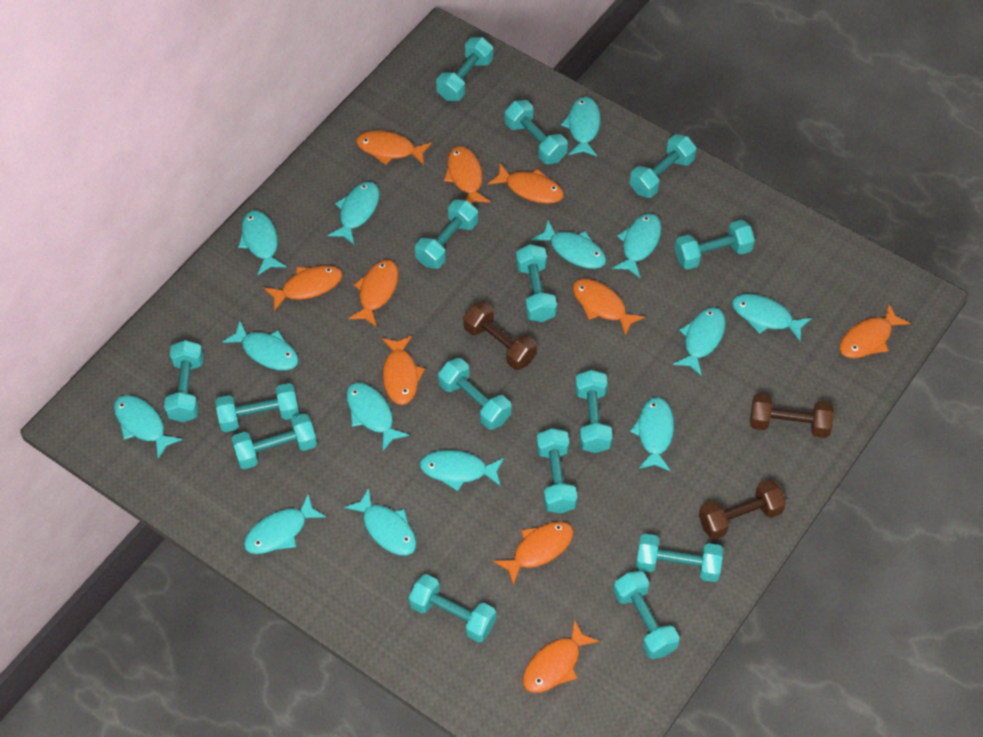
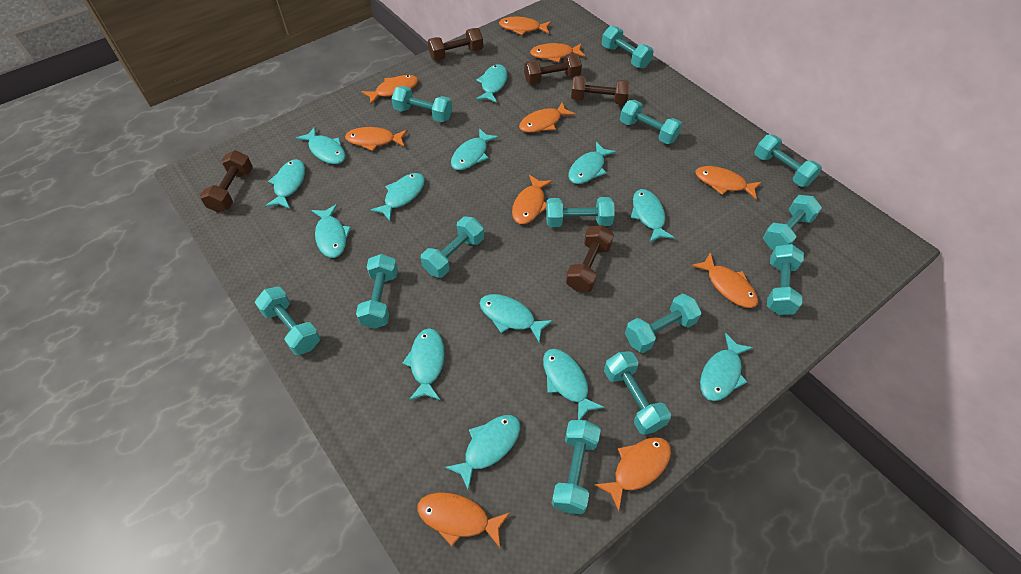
brown dumbbell: 3 -> 5
turquoise dumbbell: 15 -> 13
turquoise fish: 14 -> 13

